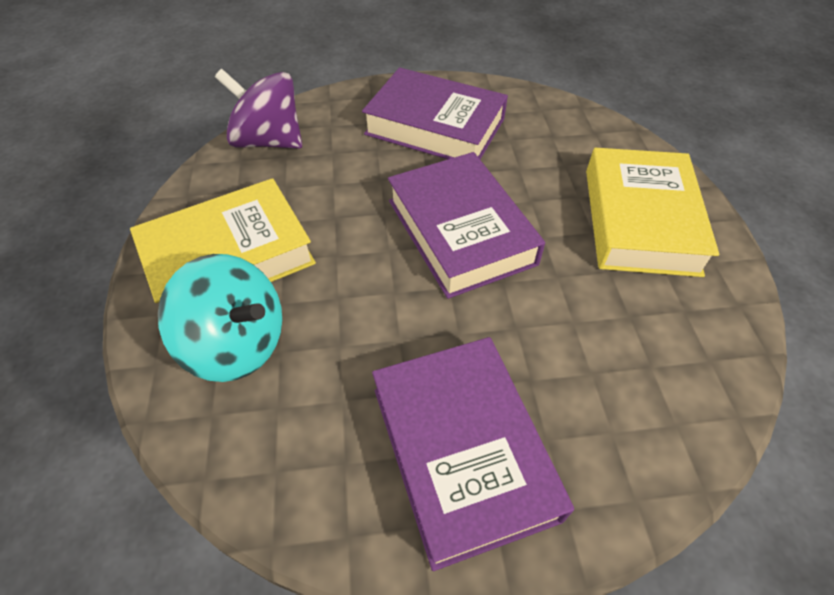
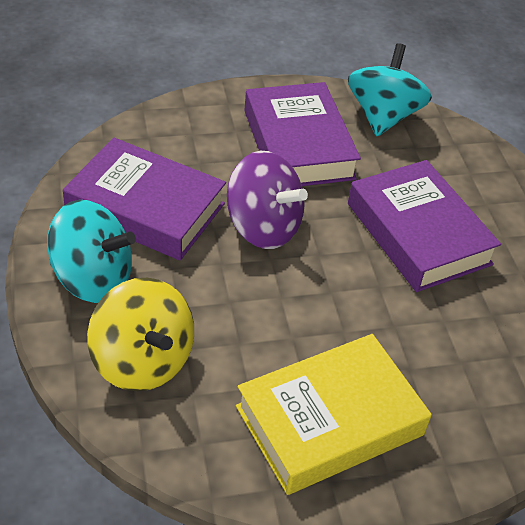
turquoise spinning top: 1 -> 2
yellow book: 2 -> 1
yellow spinning top: 0 -> 1

